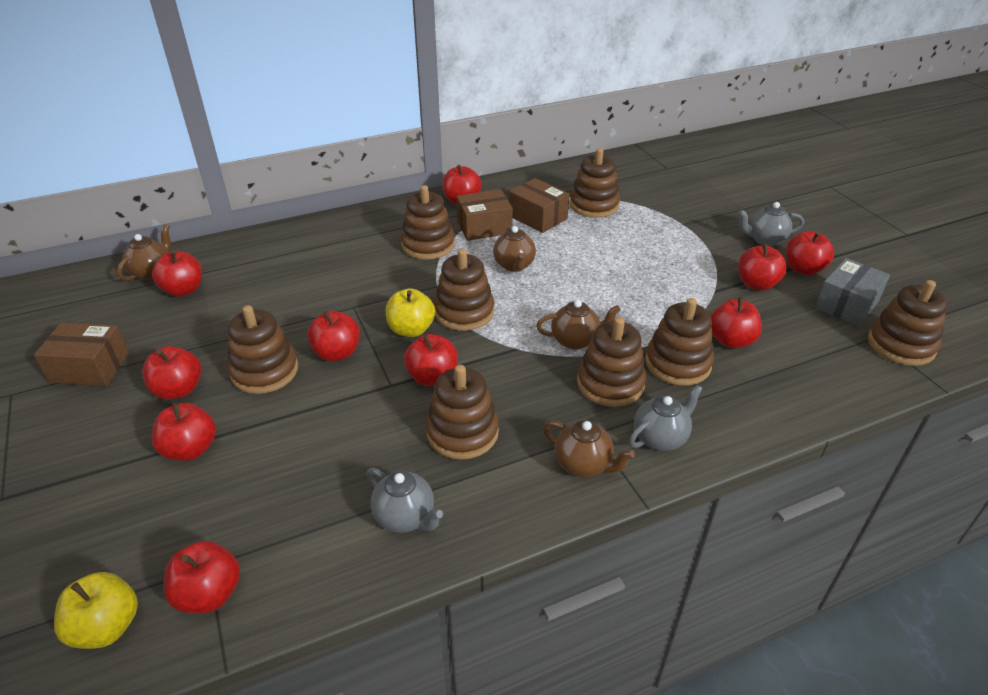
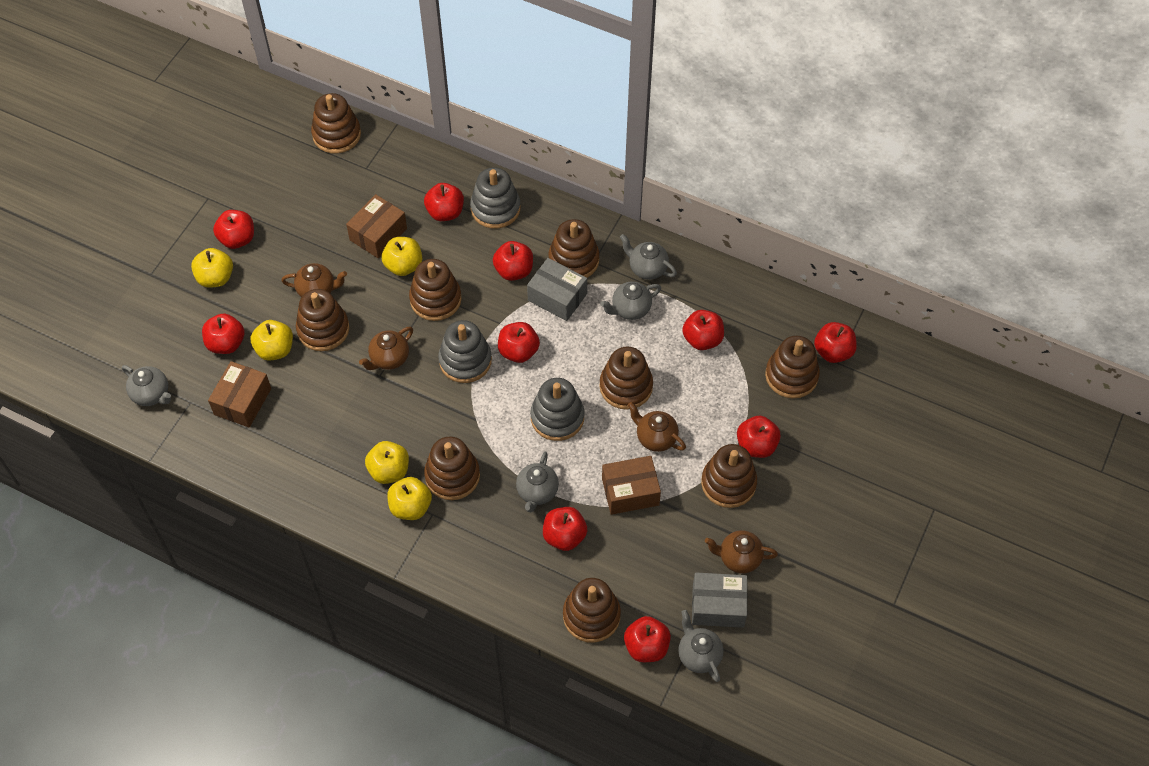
brown stacking toy: 8 -> 9
grey box: 1 -> 2
grey stacking toy: 0 -> 3
grey teapot: 3 -> 5
yellow apple: 2 -> 5

